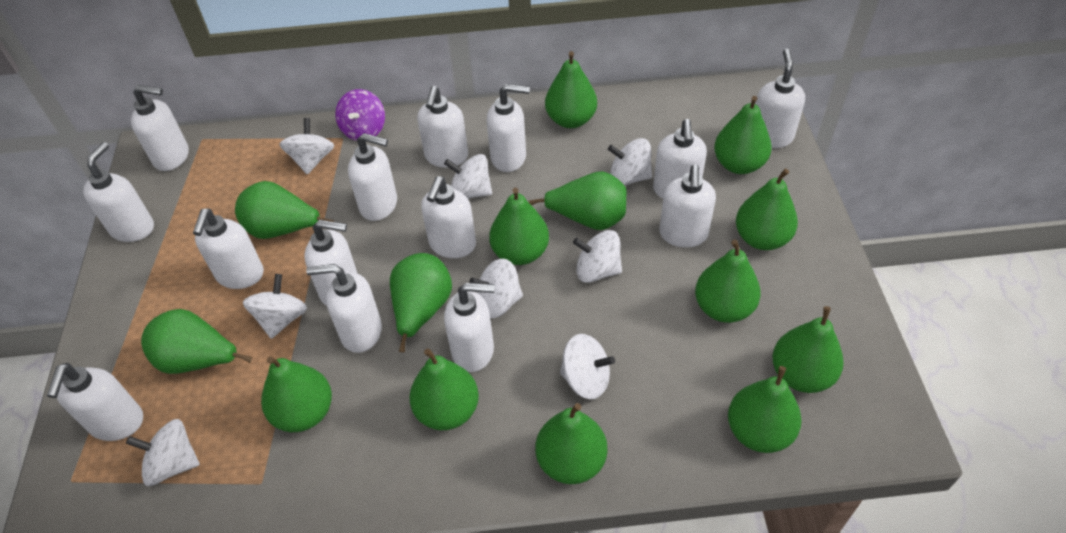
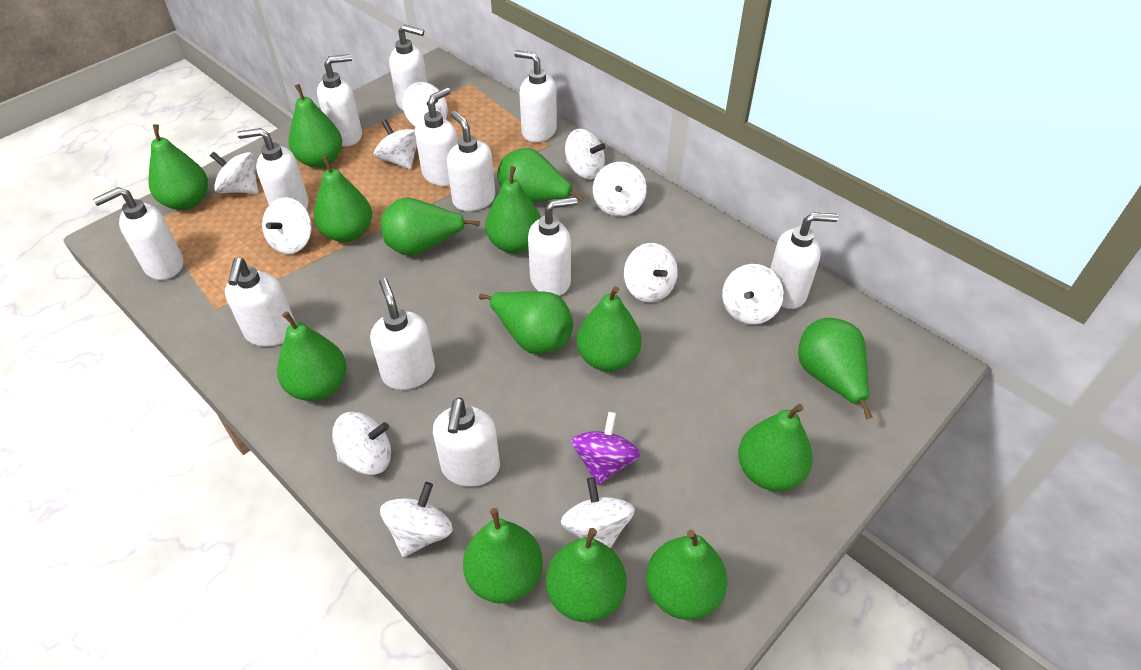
white soap dispenser: 14 -> 12
white spinning top: 8 -> 11

